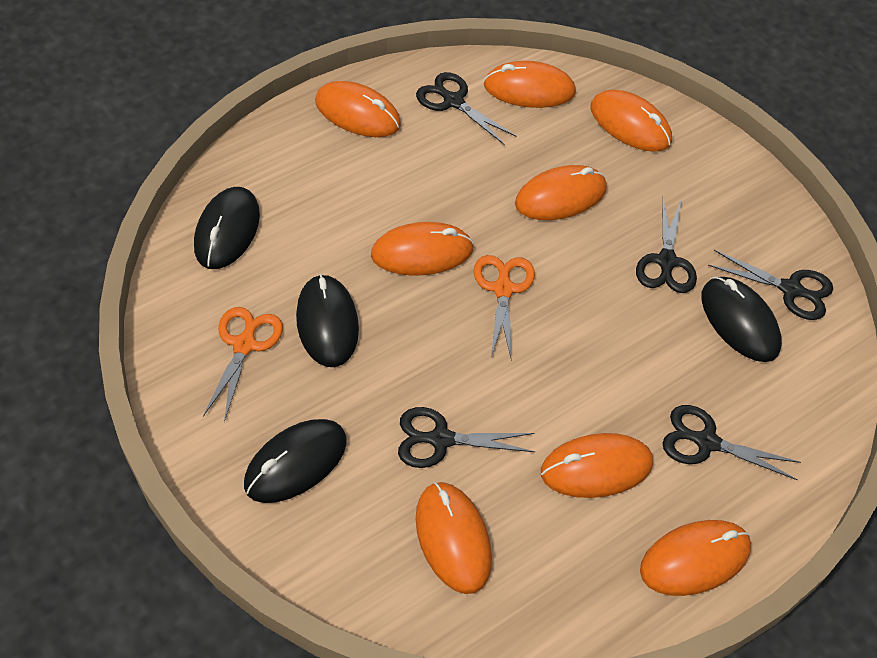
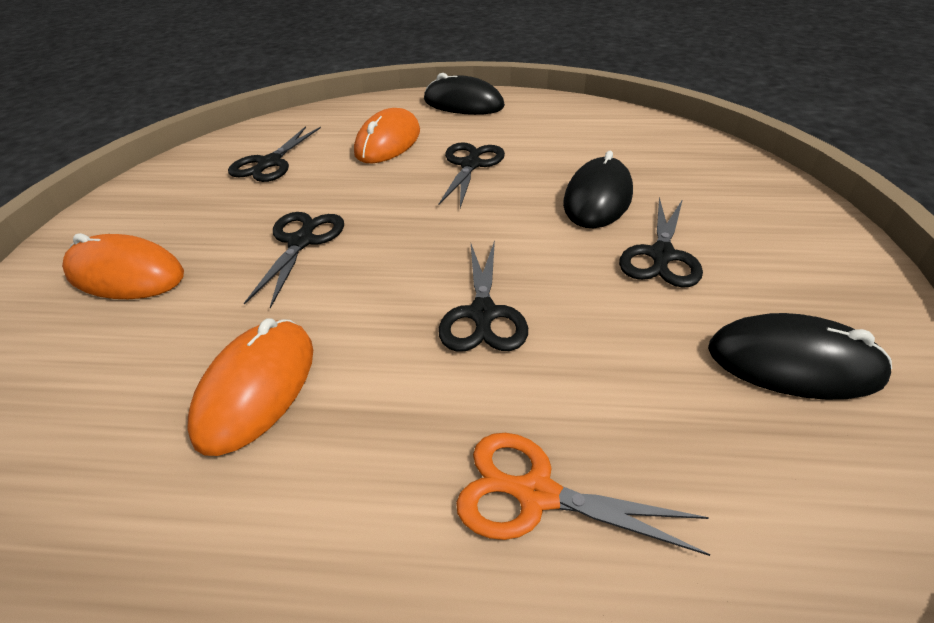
black mouse: 4 -> 3
orange mouse: 8 -> 3
orange scissors: 2 -> 1

